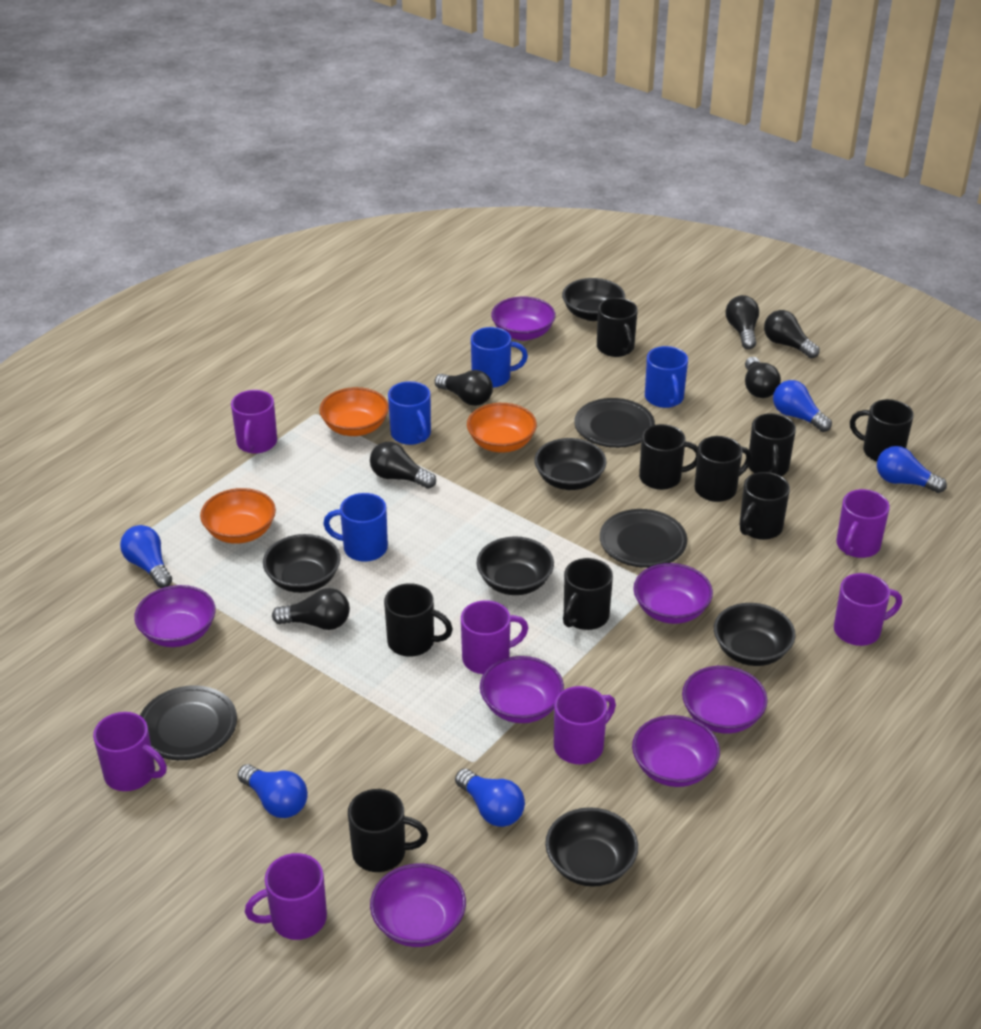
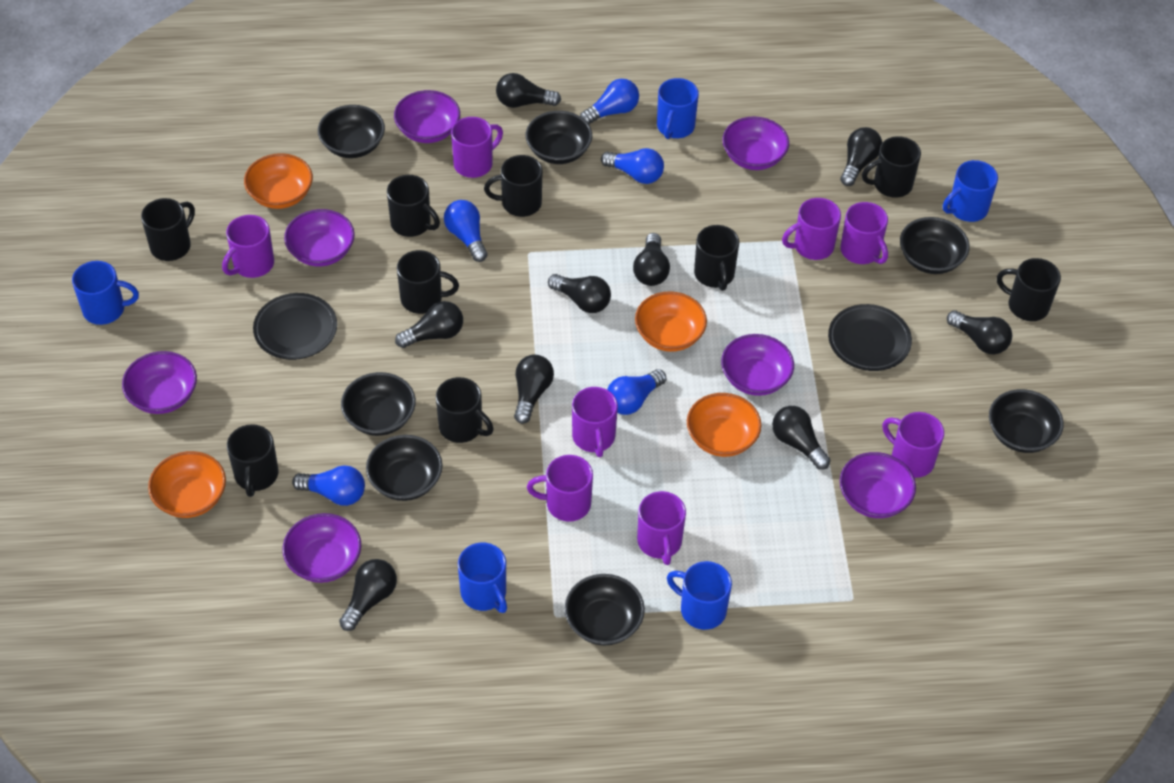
black bowl: 6 -> 7
black light bulb: 6 -> 9
black plate: 3 -> 2
blue mug: 4 -> 5
orange bowl: 3 -> 4
purple mug: 7 -> 8

